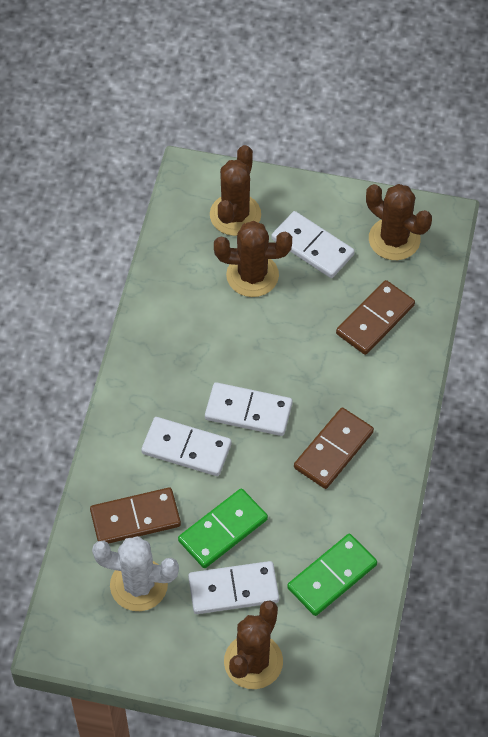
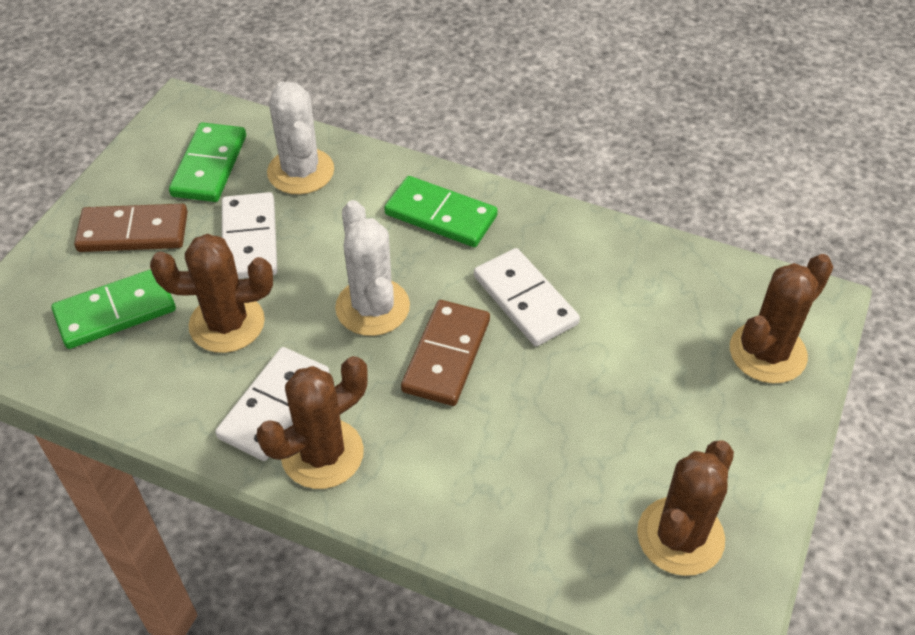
brown domino: 3 -> 2
green domino: 2 -> 3
white cactus: 1 -> 2
white domino: 4 -> 3

